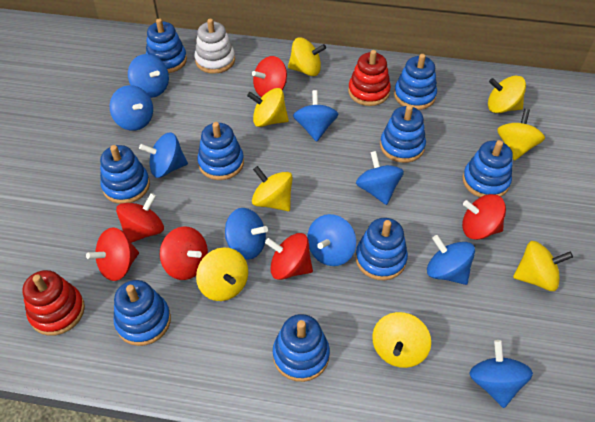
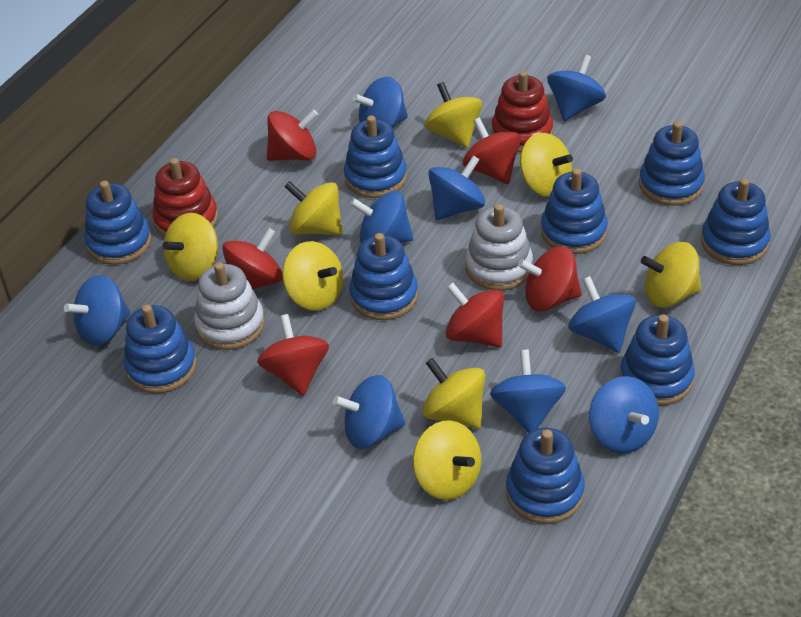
white stacking toy: 1 -> 2

